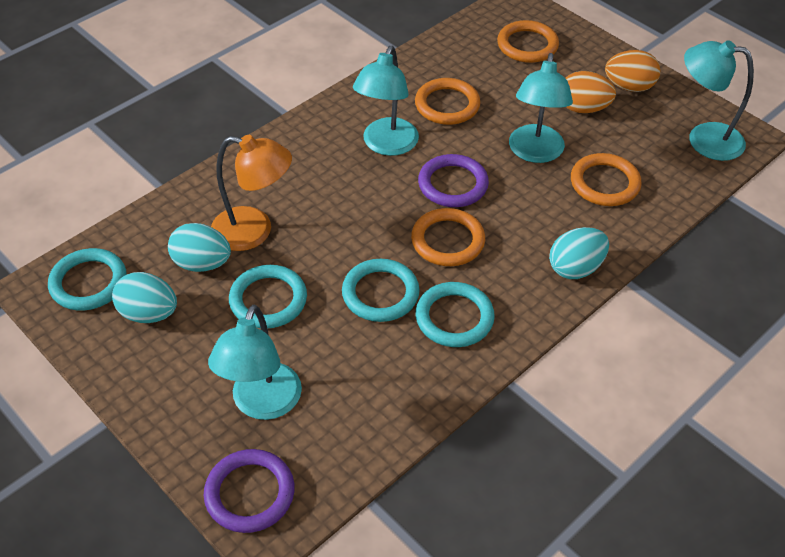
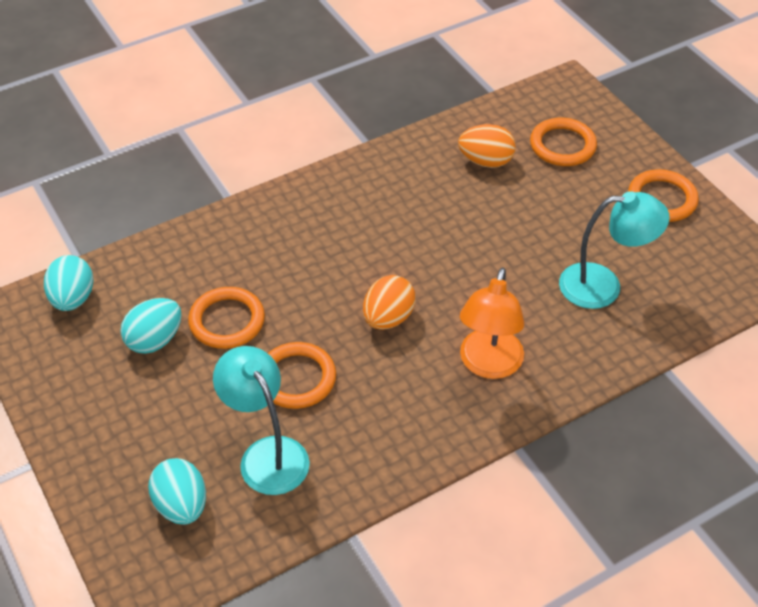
purple ring: 2 -> 0
turquoise lamp: 4 -> 2
turquoise ring: 4 -> 0

